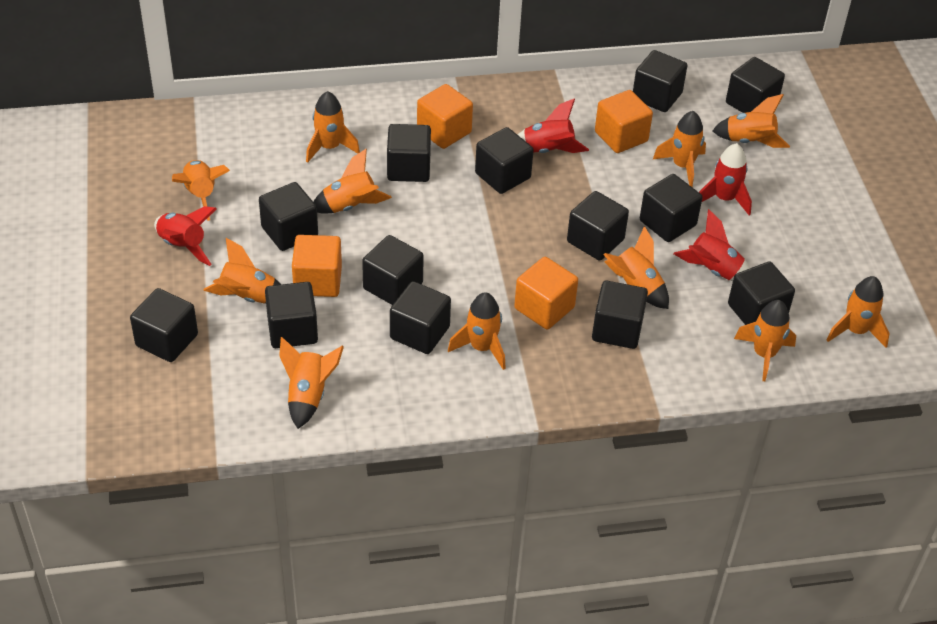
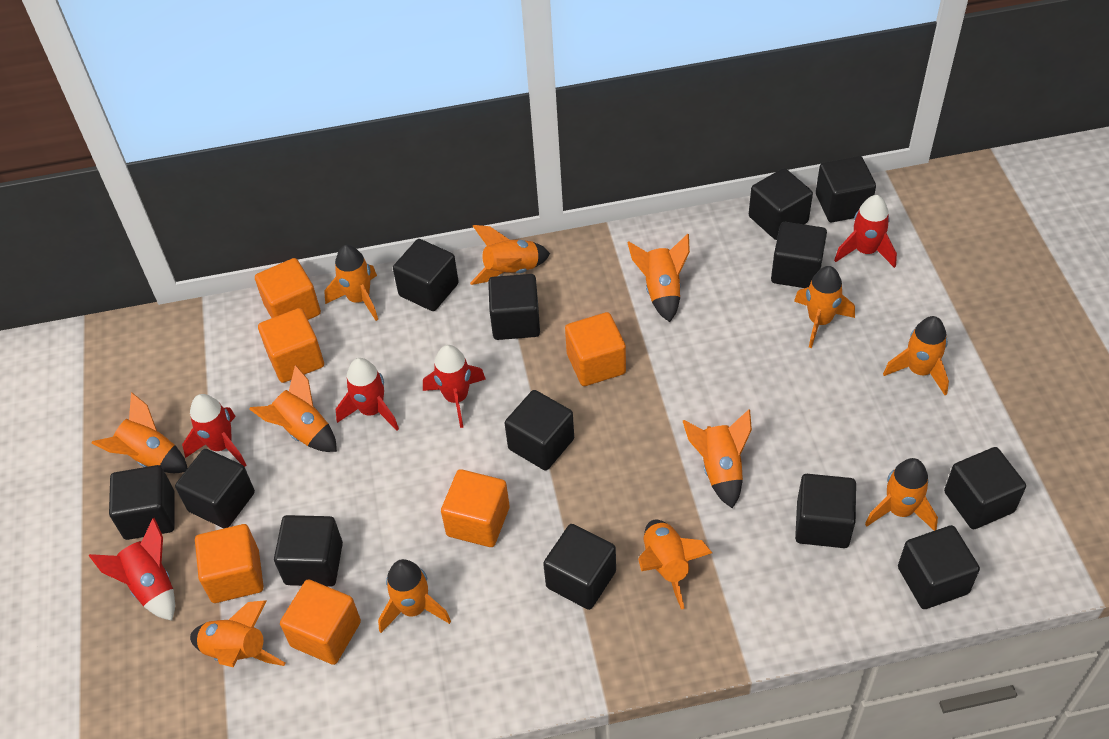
orange cube: 4 -> 6
orange rocket: 11 -> 12
red rocket: 4 -> 5

